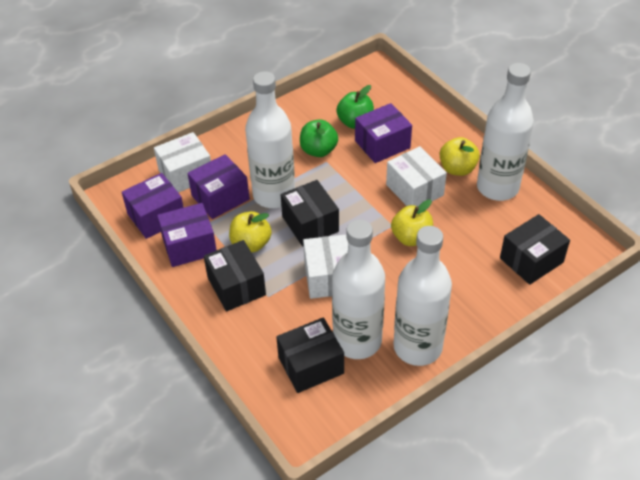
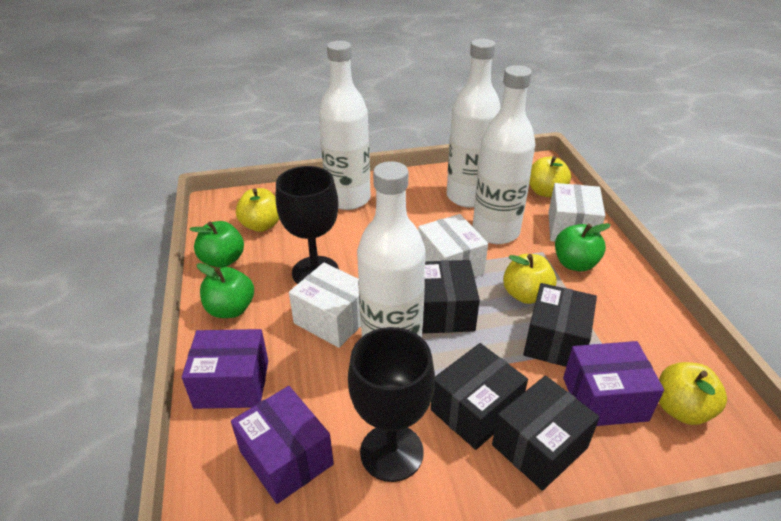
black goblet: 0 -> 2
green apple: 2 -> 3
purple box: 4 -> 3
yellow apple: 3 -> 4

